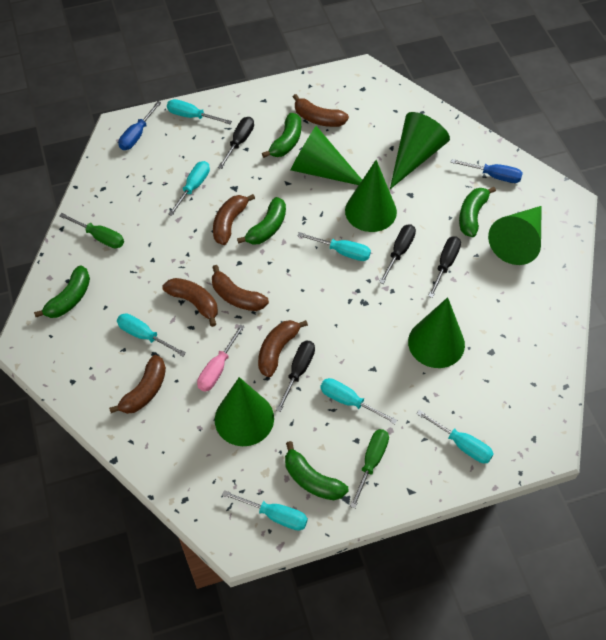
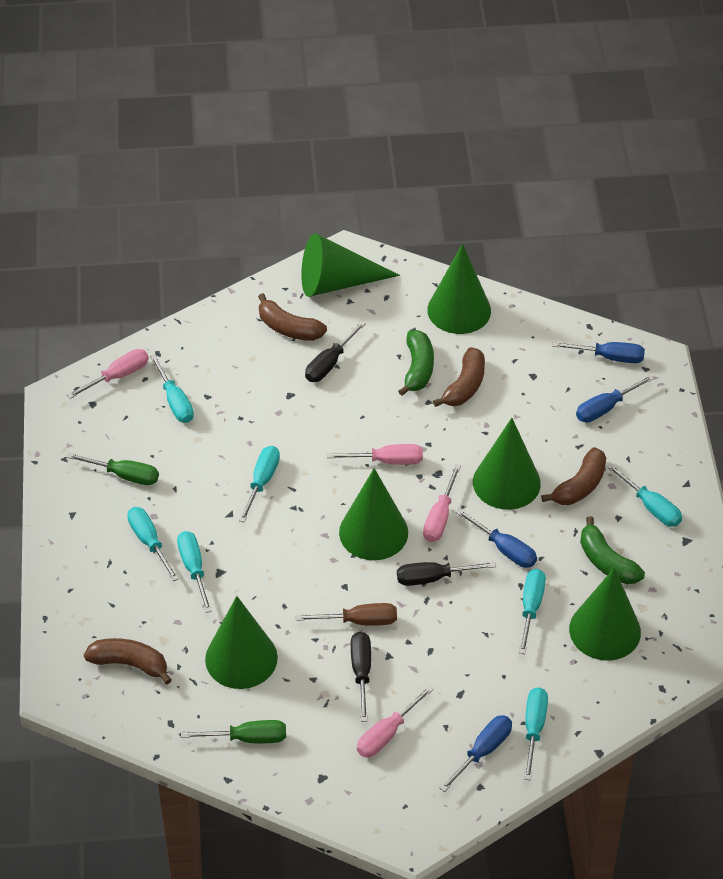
black screwdriver: 4 -> 3
blue screwdriver: 2 -> 4
brown banana: 6 -> 4
brown screwdriver: 0 -> 1
green banana: 5 -> 2
pink screwdriver: 1 -> 4

